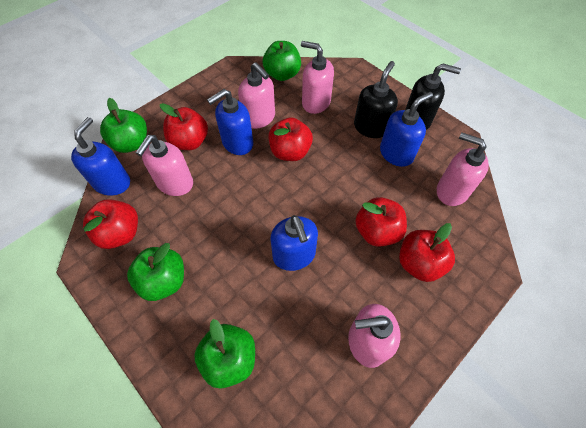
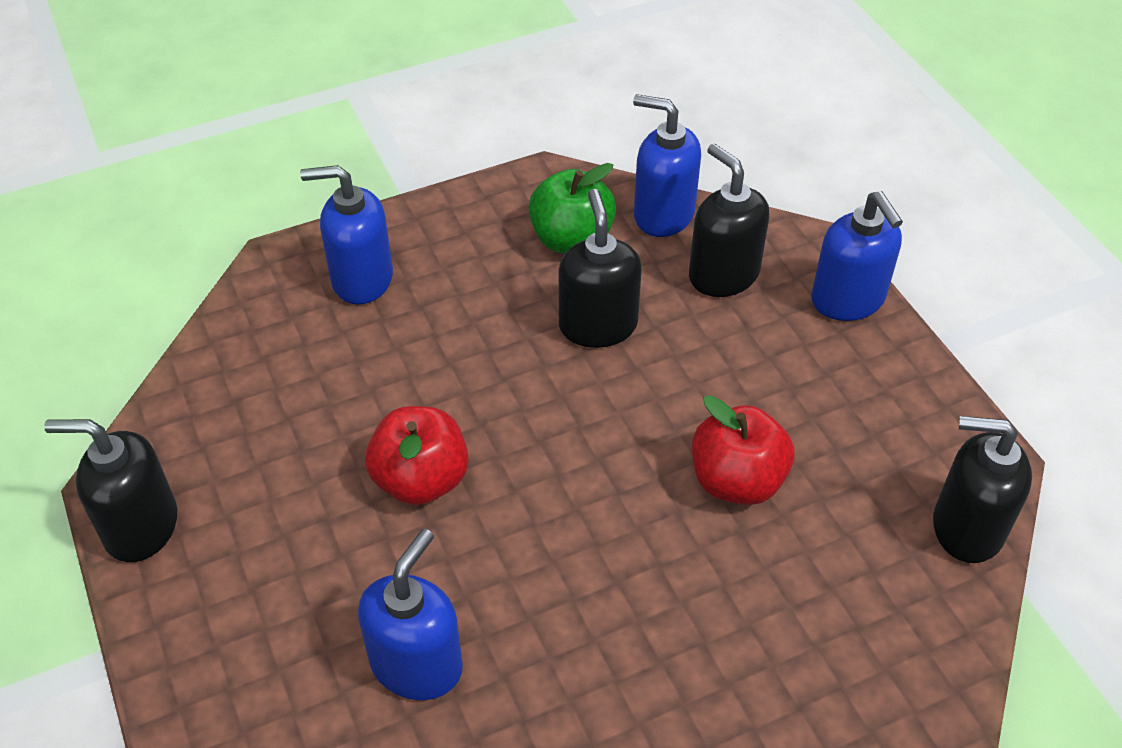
black soap dispenser: 2 -> 4
green apple: 4 -> 1
pink soap dispenser: 5 -> 0
red apple: 5 -> 2

